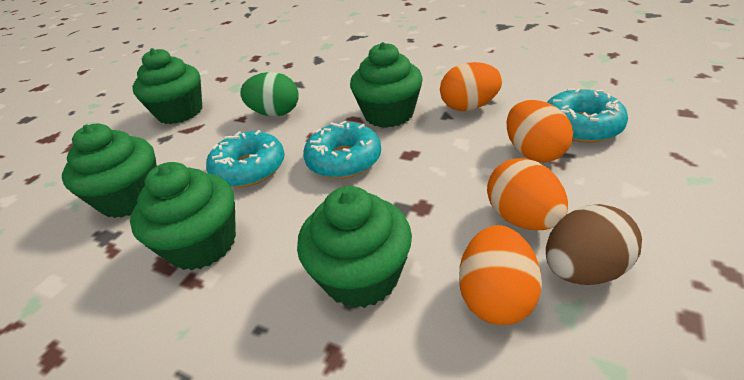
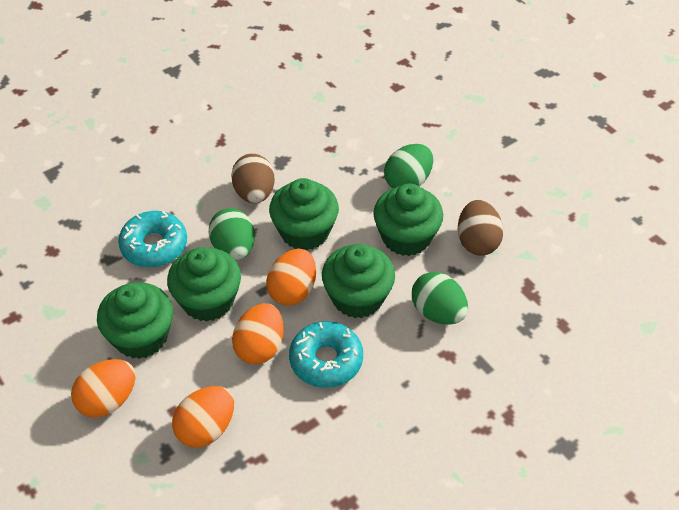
brown egg: 1 -> 2
green egg: 1 -> 3
turquoise donut: 3 -> 2

